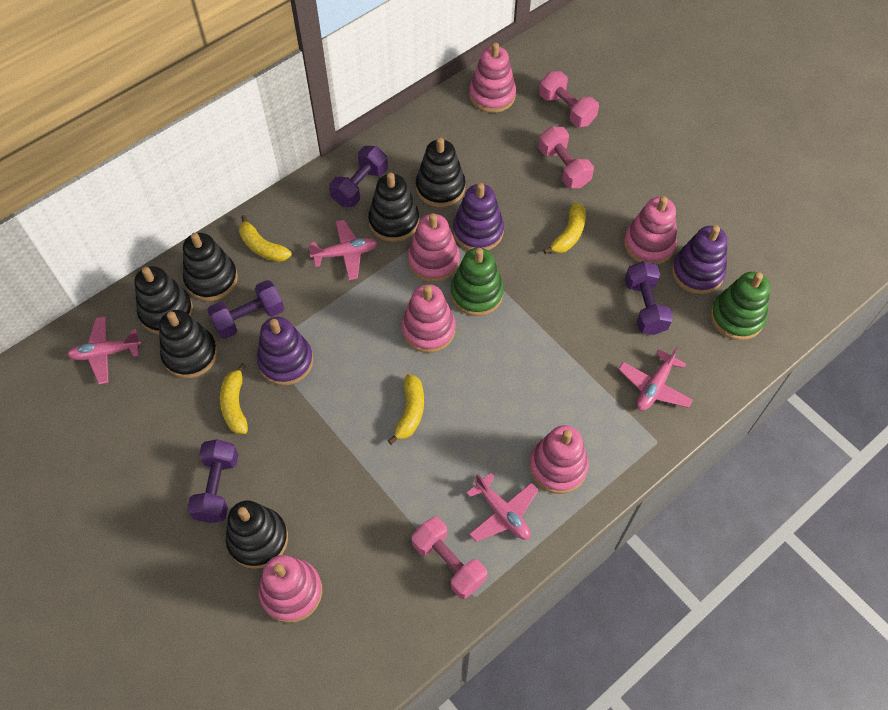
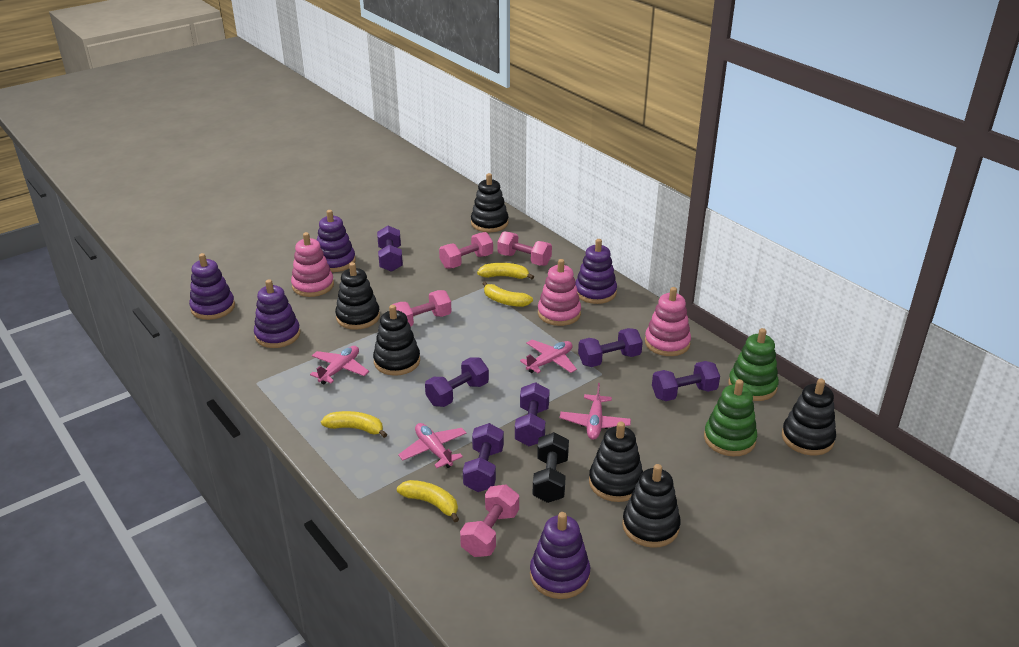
black dumbbell: 0 -> 1
pink dumbbell: 3 -> 4
pink stacking toy: 6 -> 3
purple dumbbell: 4 -> 6
purple stacking toy: 3 -> 5

